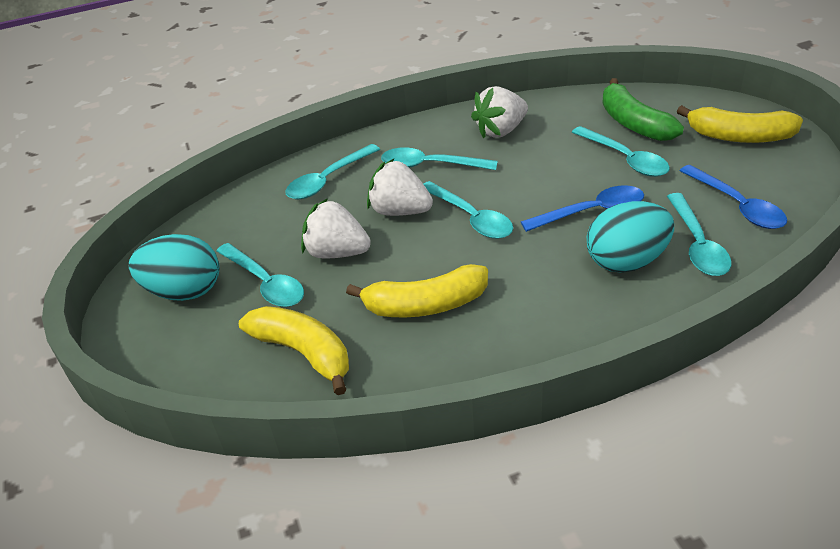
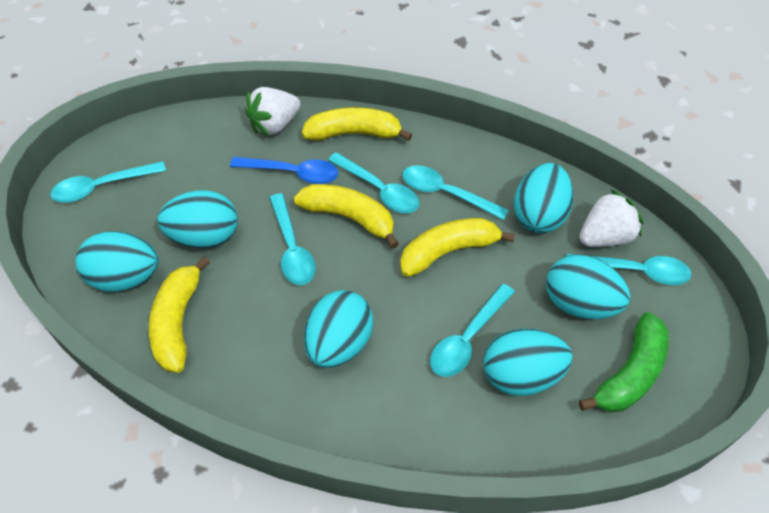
blue spoon: 2 -> 1
turquoise egg: 2 -> 6
white strawberry: 3 -> 2
yellow banana: 3 -> 4

